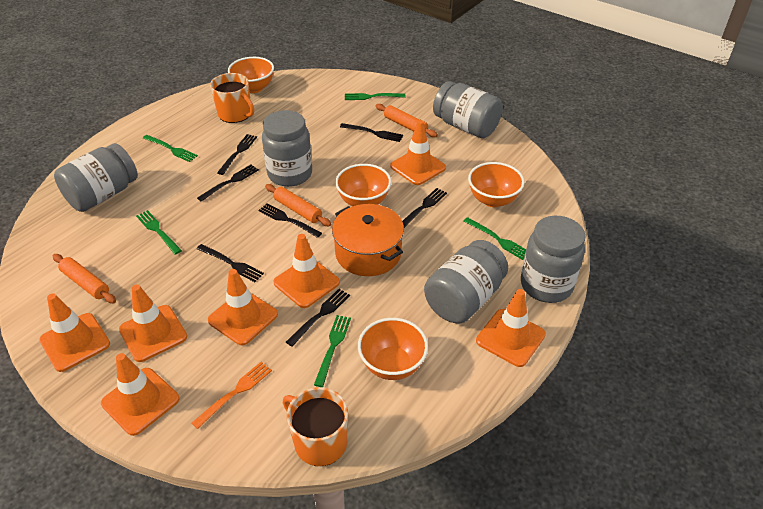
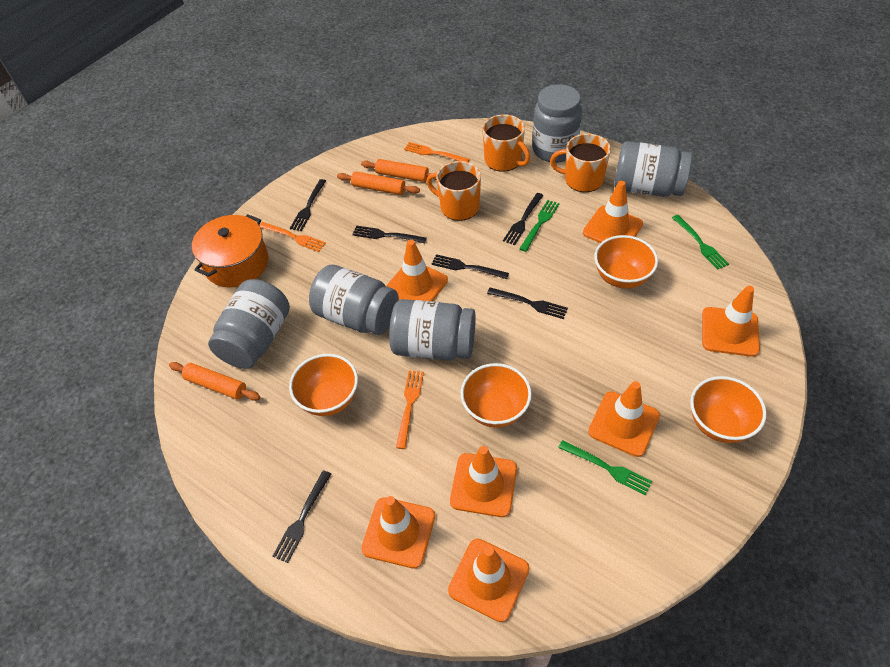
black fork: 7 -> 6
green fork: 5 -> 3
orange fork: 1 -> 3
orange mug: 2 -> 3

